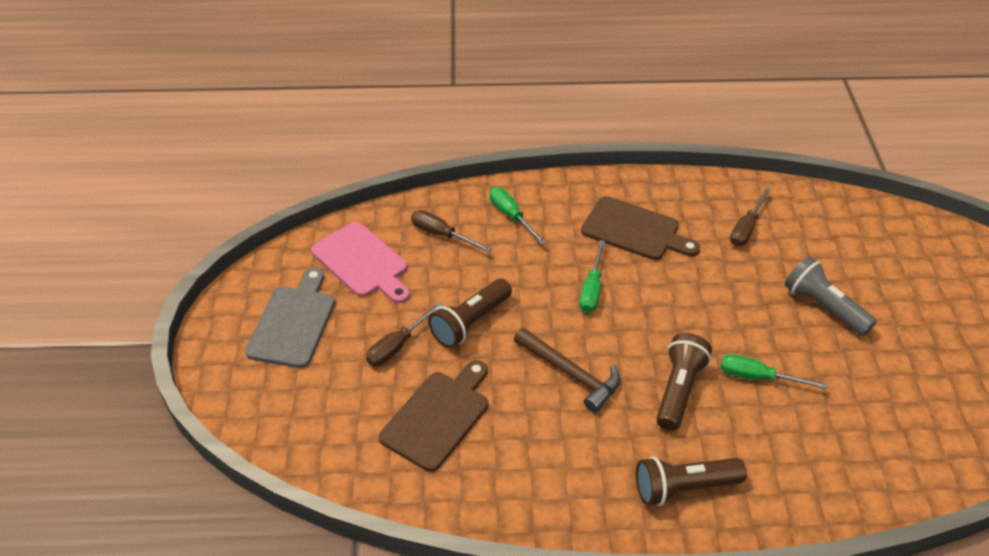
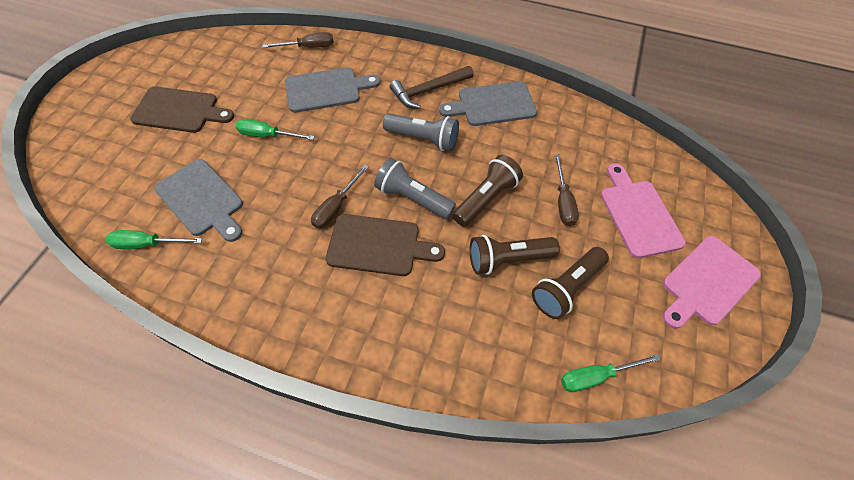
grey cutting board: 1 -> 3
grey flashlight: 1 -> 2
pink cutting board: 1 -> 2

